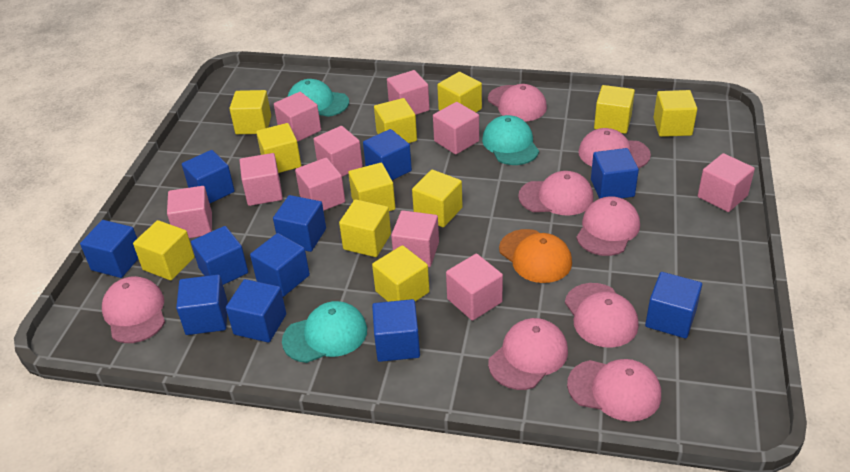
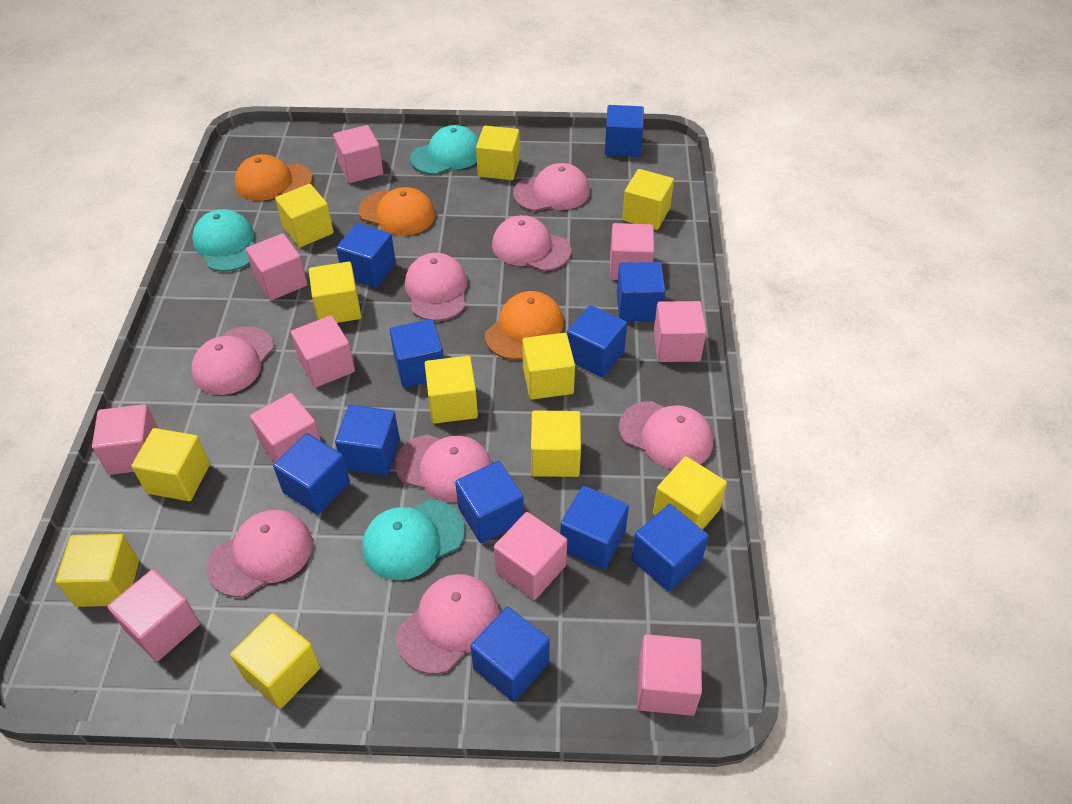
orange cap: 1 -> 3

